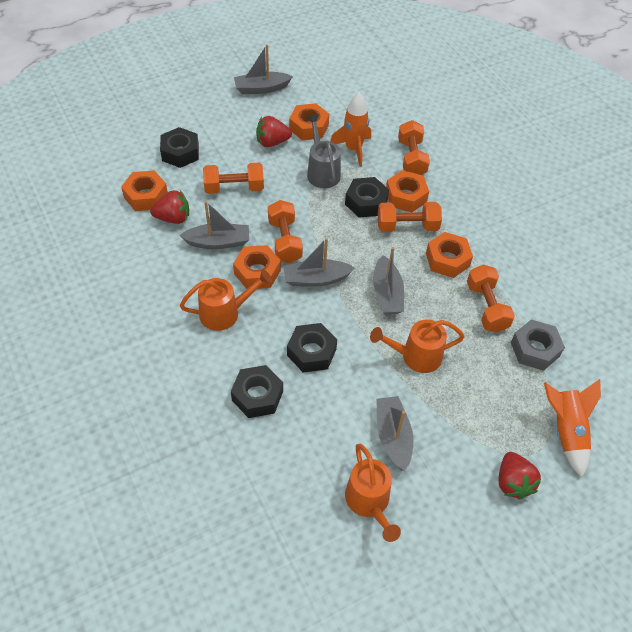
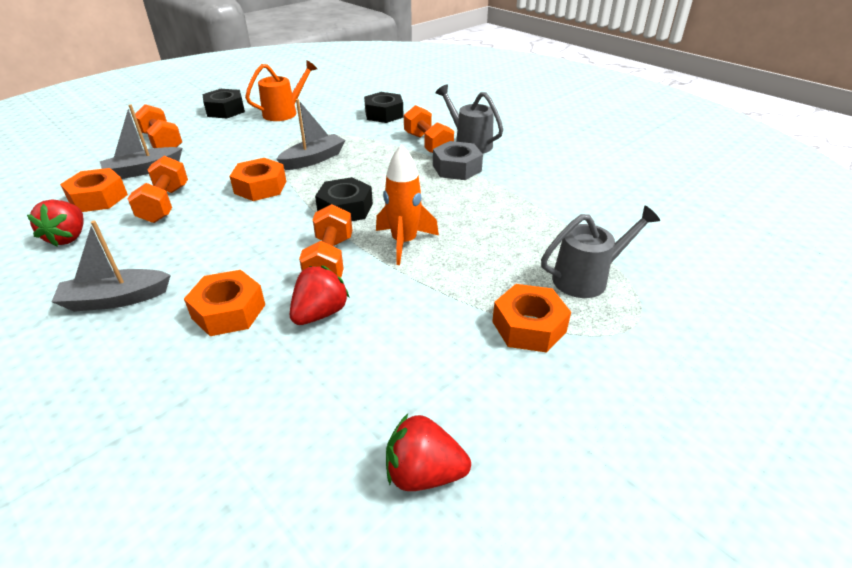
black nut: 4 -> 3
grey boat: 5 -> 3
grey watering can: 1 -> 2
orange dumbbell: 5 -> 4
orange nut: 5 -> 4
orange rocket: 2 -> 1
orange watering can: 3 -> 1

